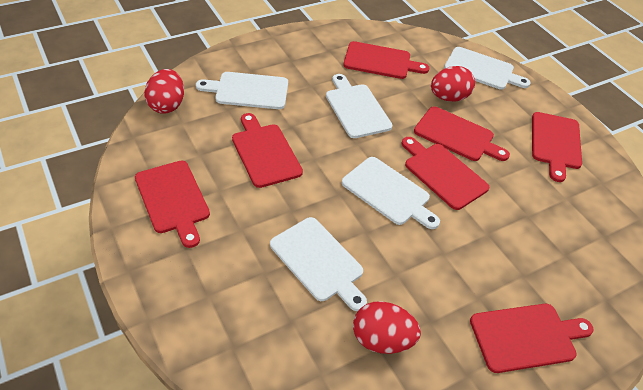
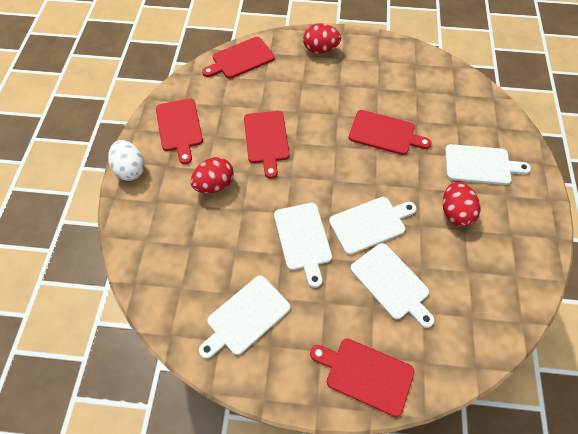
red cutting board: 7 -> 5
white egg: 0 -> 1

